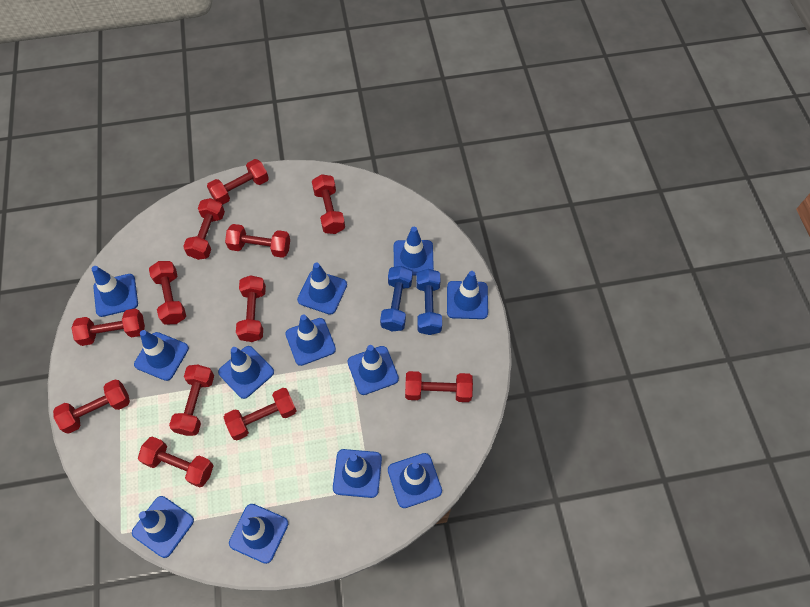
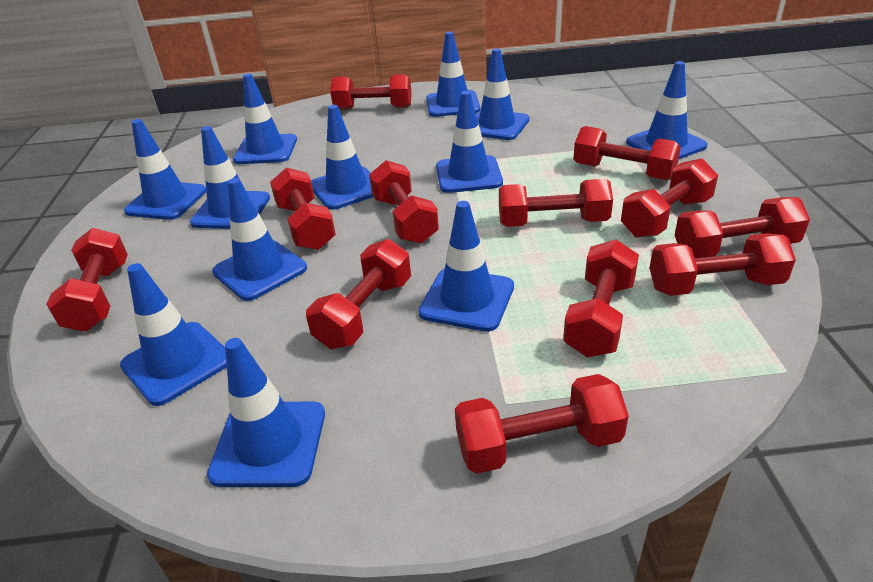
blue dumbbell: 2 -> 0

